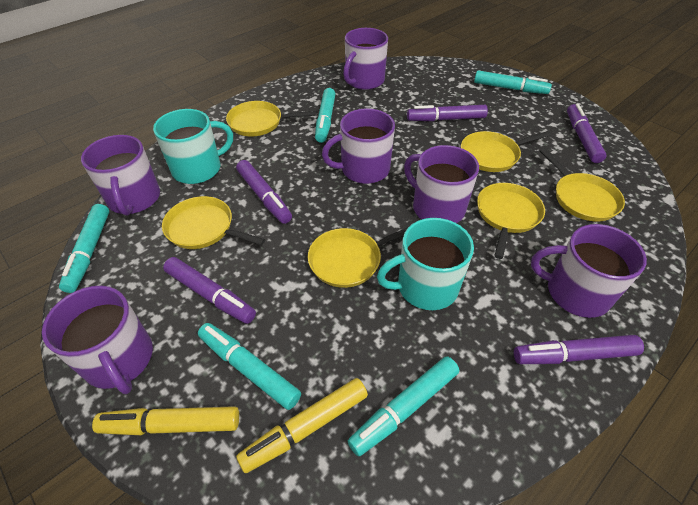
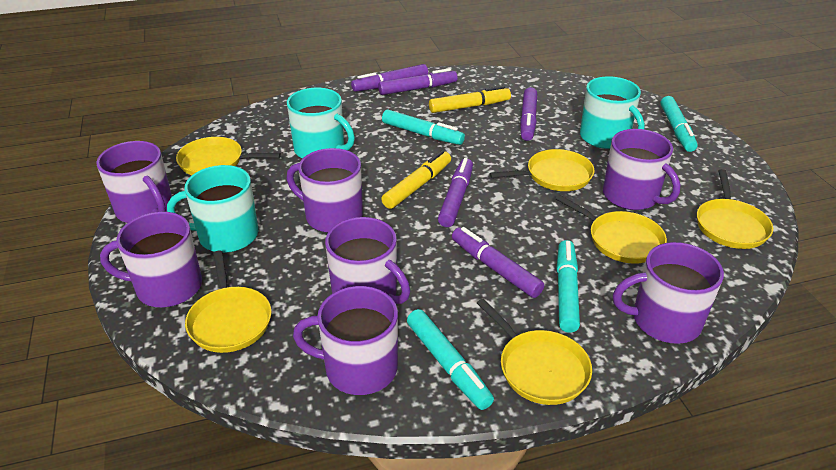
purple mug: 6 -> 7
turquoise marker: 5 -> 4
turquoise mug: 2 -> 3

